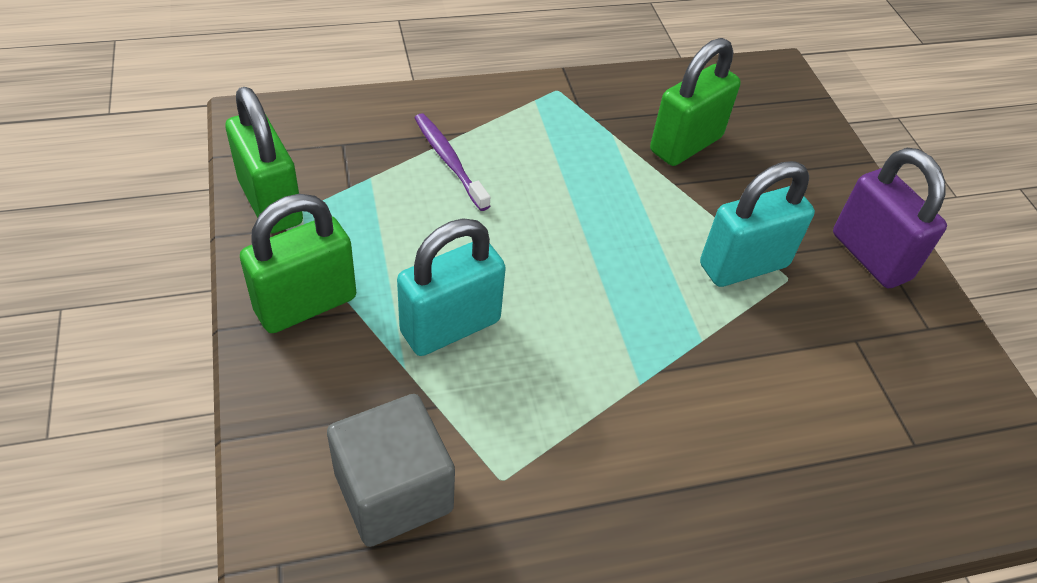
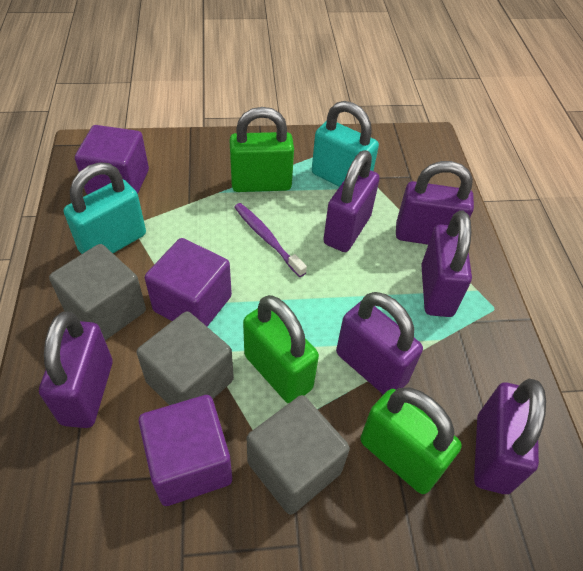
grey cube: 1 -> 3
purple cube: 0 -> 3
purple padlock: 1 -> 6

